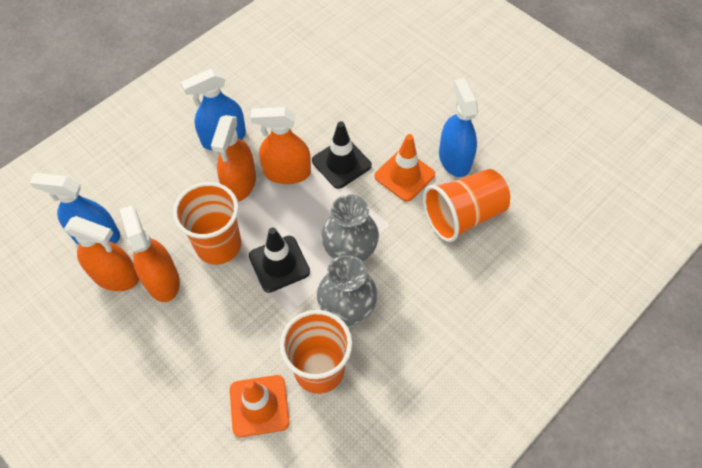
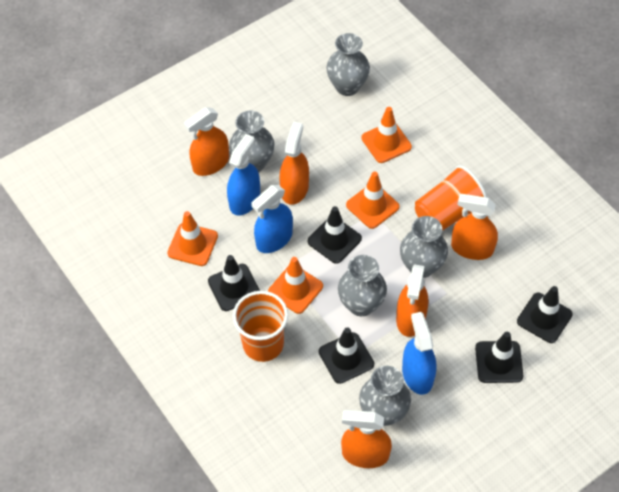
black traffic cone: 2 -> 5
grey vase: 2 -> 5
orange cup: 3 -> 2
orange spray bottle: 4 -> 5
orange traffic cone: 2 -> 4

